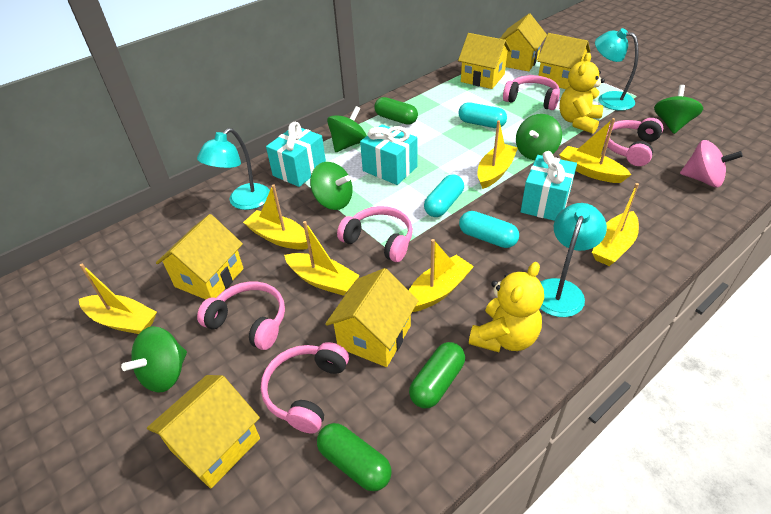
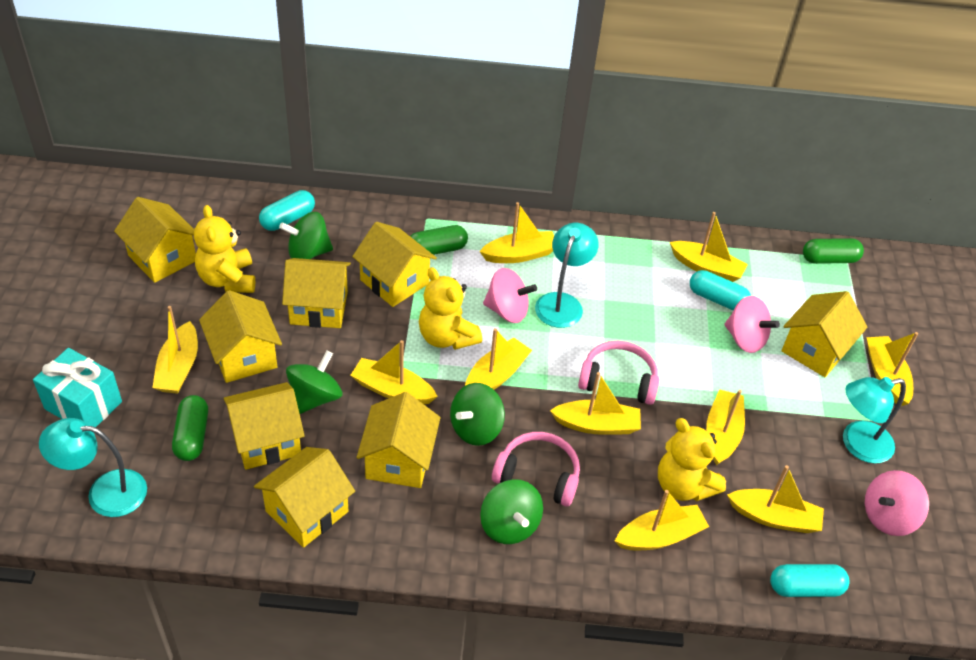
green spinning top: 5 -> 4
pink headphones: 5 -> 2
pink spinning top: 1 -> 3
turquoise gift: 3 -> 1
yellow boat: 7 -> 10
yellow house: 6 -> 8
yellow teddy bear: 2 -> 3

